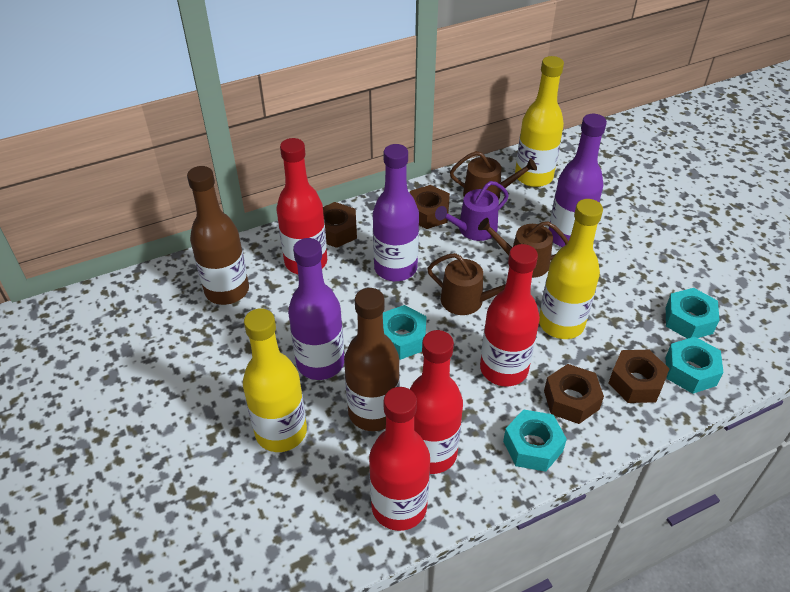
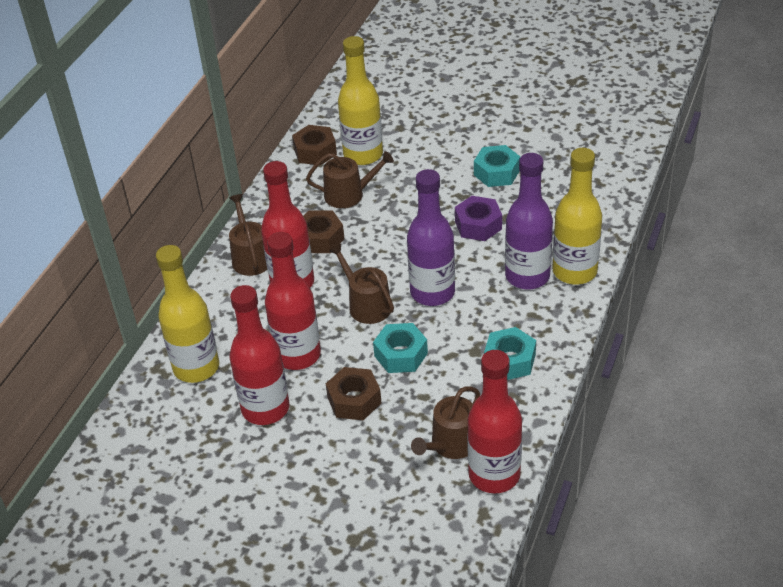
brown bottle: 2 -> 0
brown nut: 4 -> 3
brown watering can: 3 -> 4
purple bottle: 3 -> 2
purple nut: 0 -> 1
purple watering can: 1 -> 0
turquoise nut: 4 -> 3

